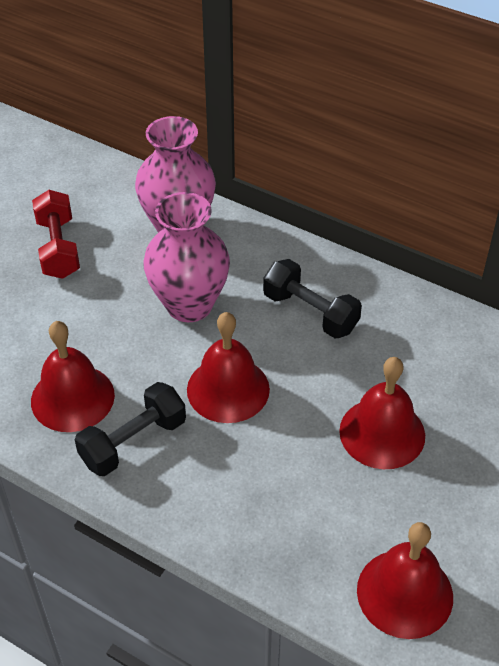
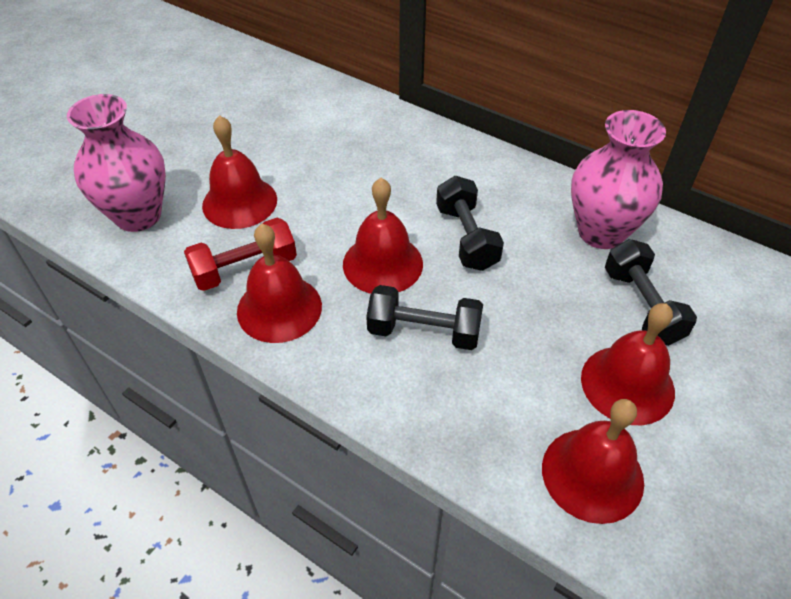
black dumbbell: 2 -> 3
red bell: 4 -> 5

